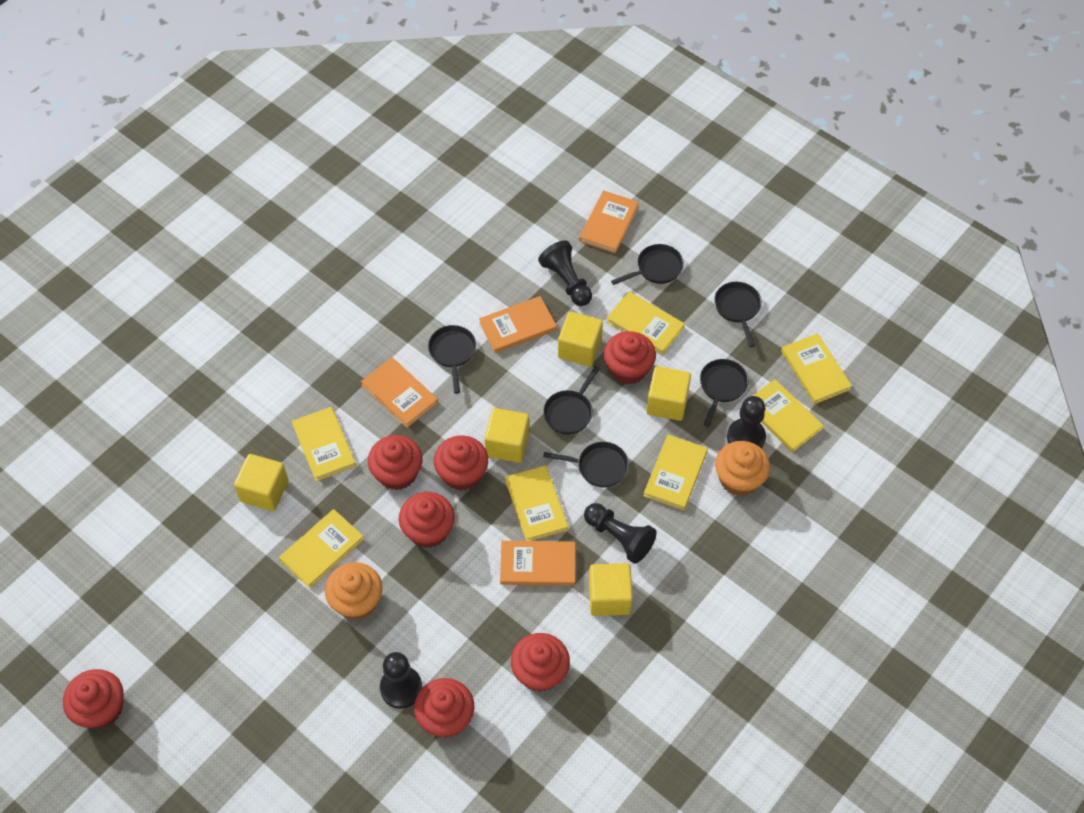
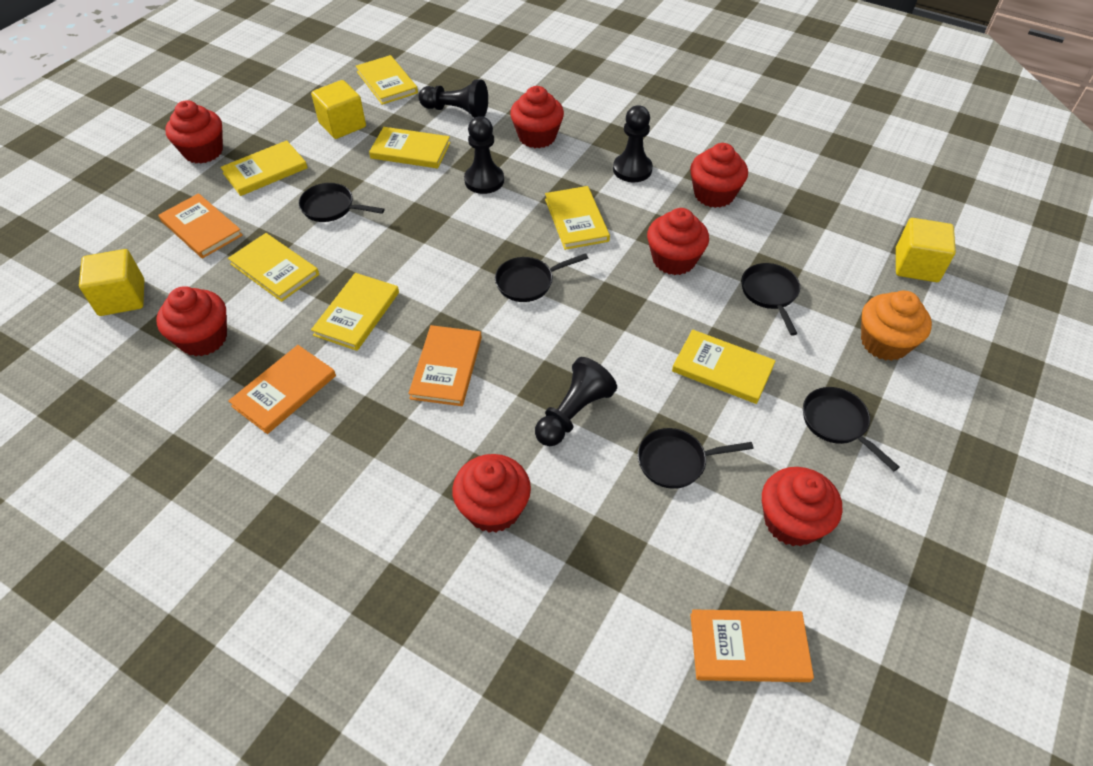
black pan: 6 -> 5
orange cupcake: 2 -> 1
yellow cube: 5 -> 3

